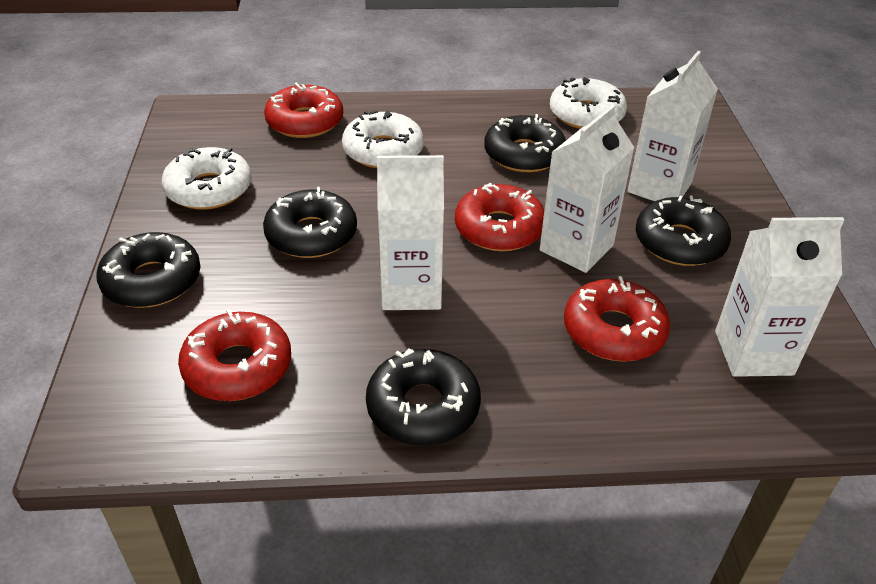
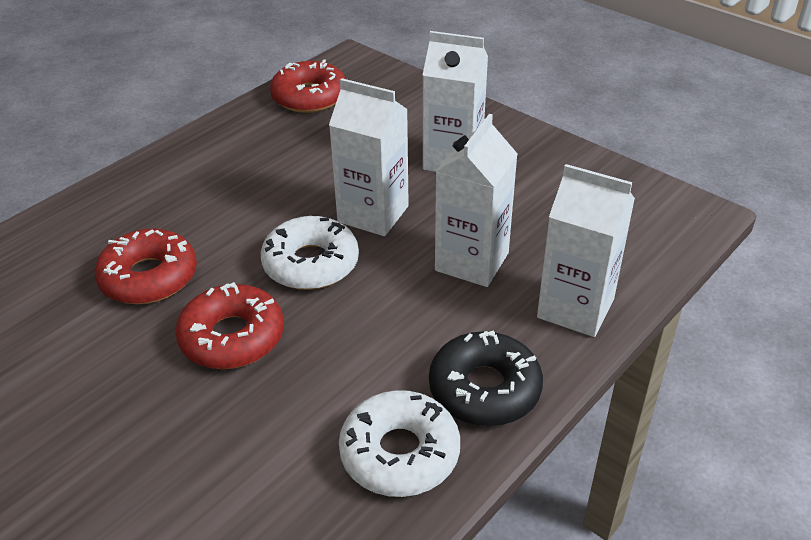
black donut: 5 -> 1
red donut: 4 -> 3
white donut: 3 -> 2

